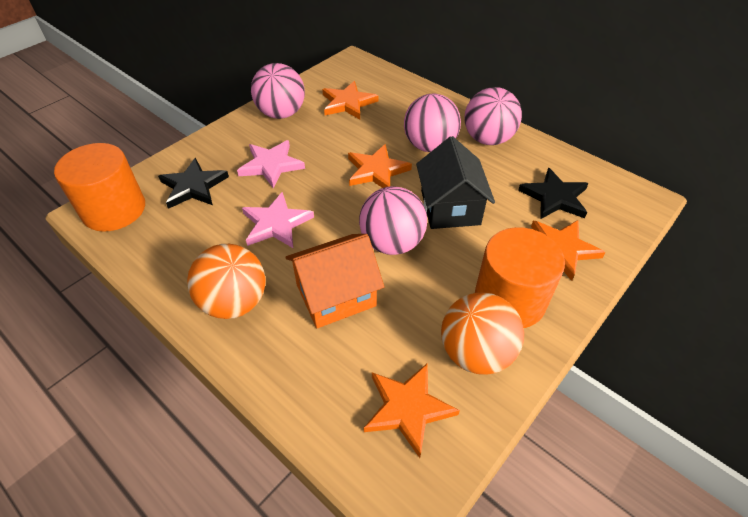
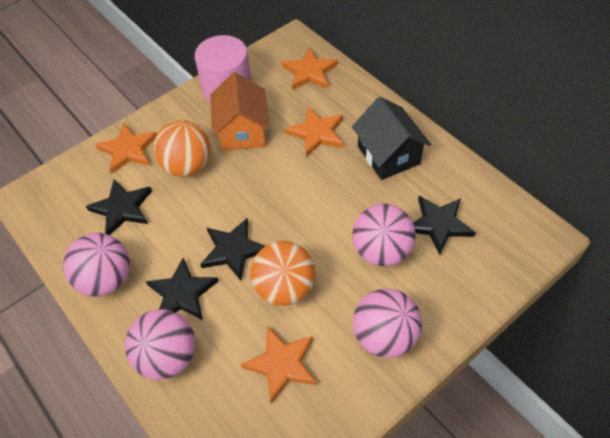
black star: 2 -> 4
orange cylinder: 2 -> 0
pink cylinder: 0 -> 1
pink star: 2 -> 0

